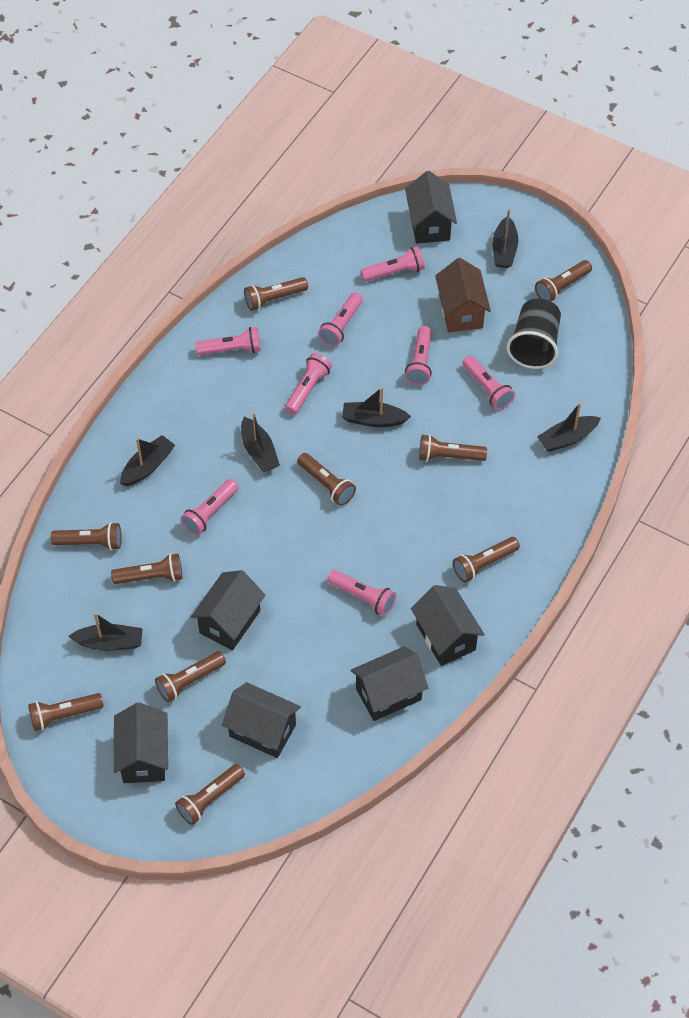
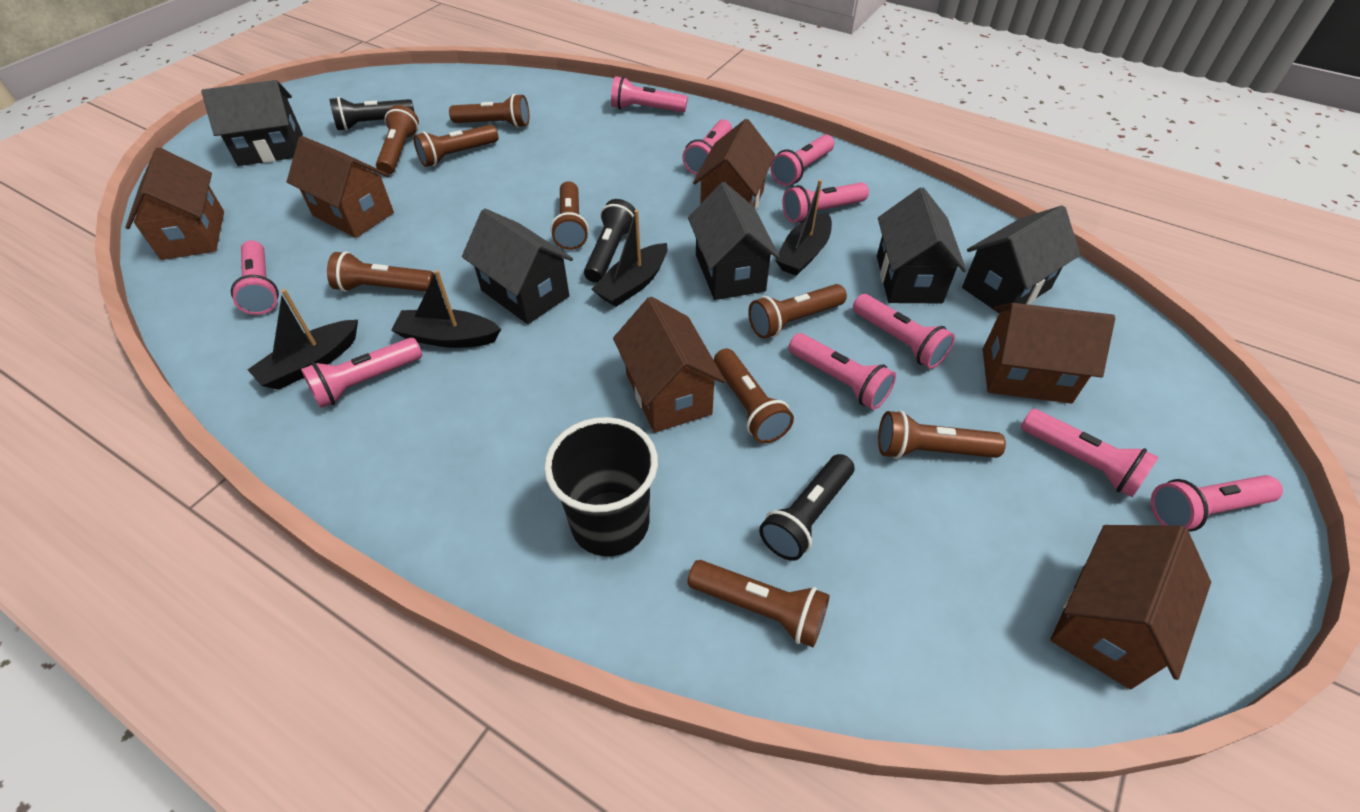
black boat: 6 -> 4
black flashlight: 0 -> 3
black house: 6 -> 5
brown flashlight: 10 -> 9
brown house: 1 -> 6
pink flashlight: 8 -> 10

